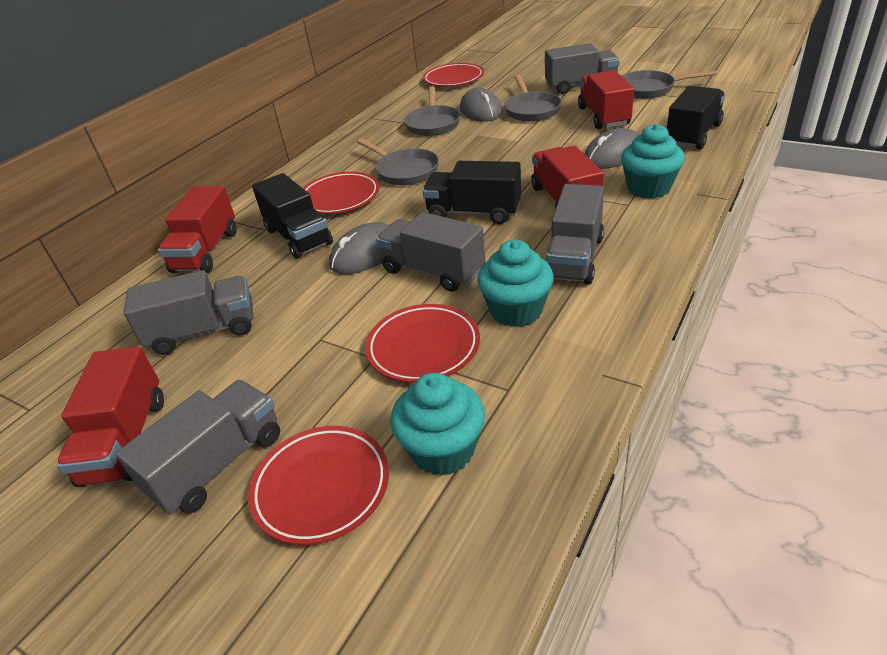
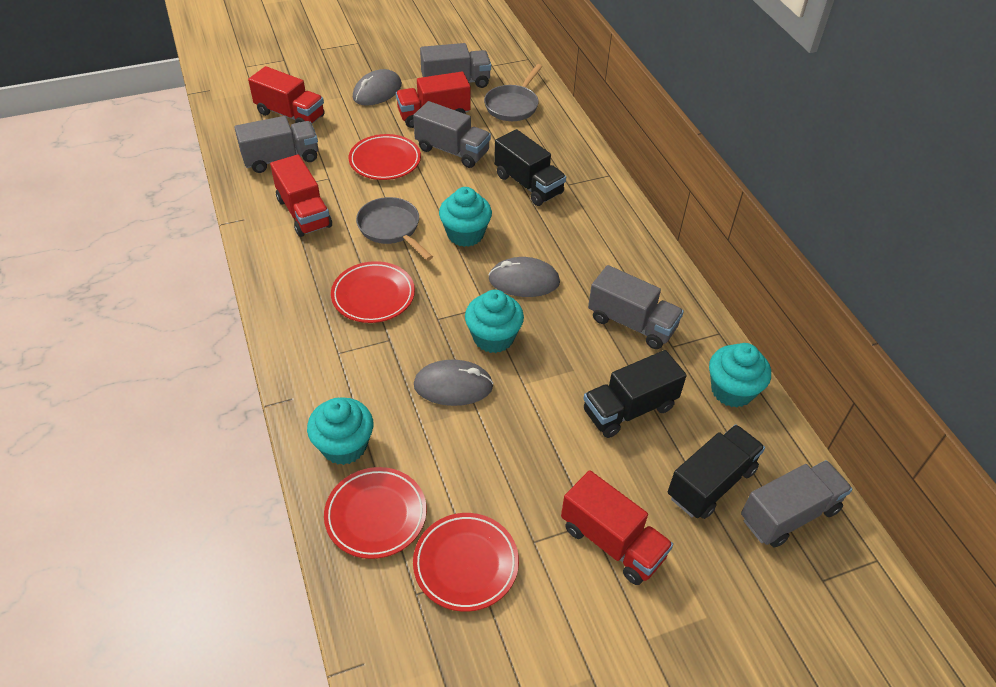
grey pan: 4 -> 2
turquoise cupcake: 3 -> 4

